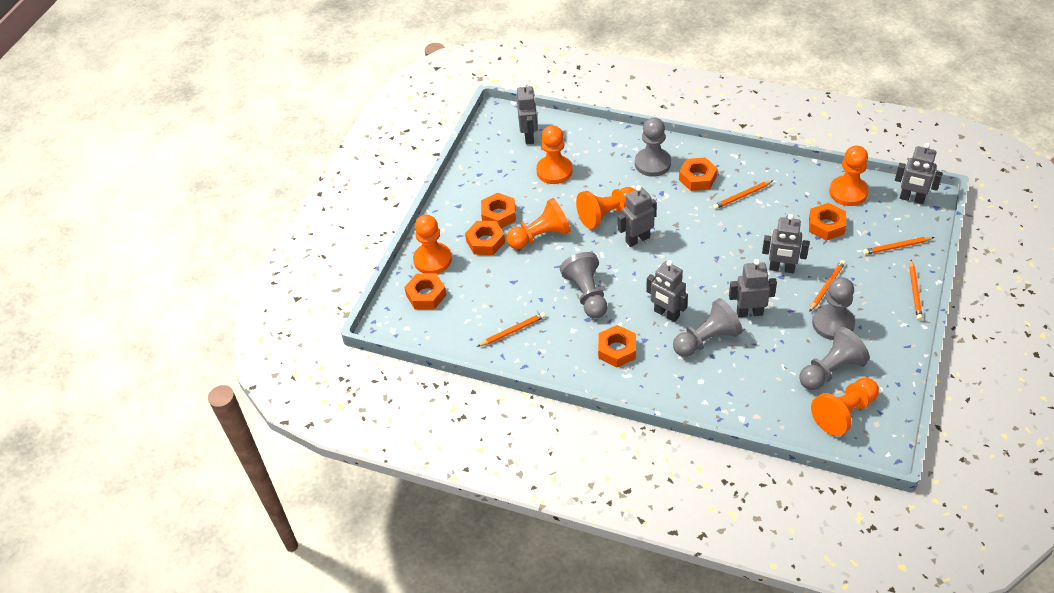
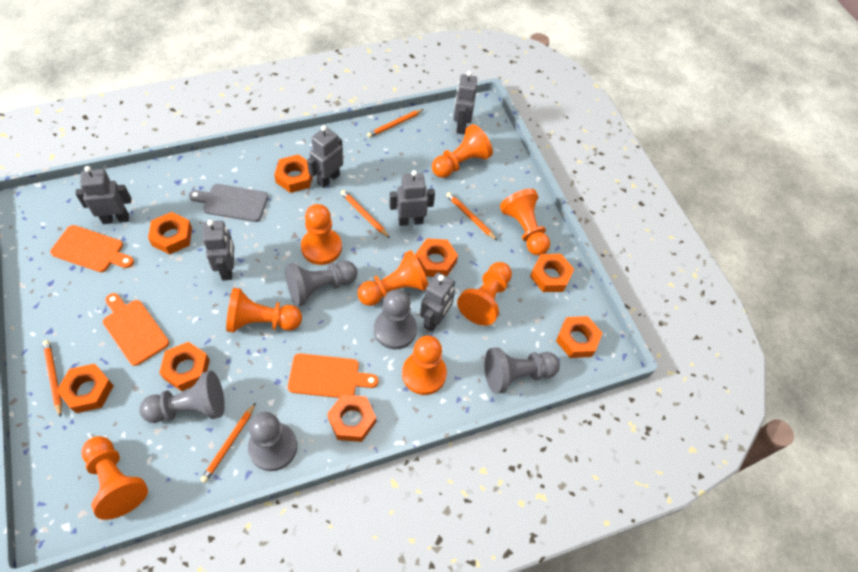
grey cutting board: 0 -> 1
orange cutting board: 0 -> 3
orange nut: 6 -> 8
orange pawn: 6 -> 8

